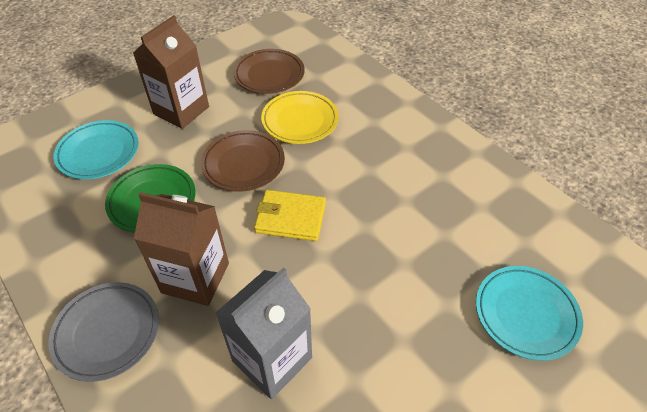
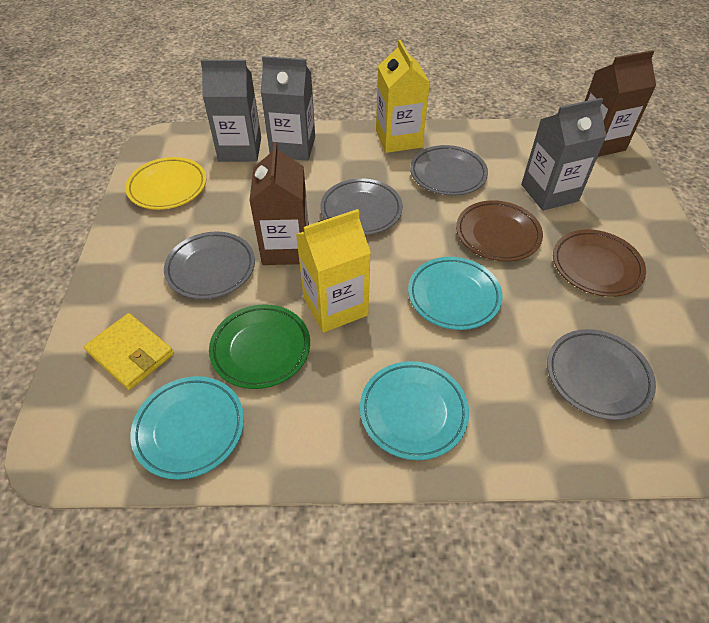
grey carton: 1 -> 3
grey plate: 1 -> 4
turquoise plate: 2 -> 3
yellow carton: 0 -> 2

